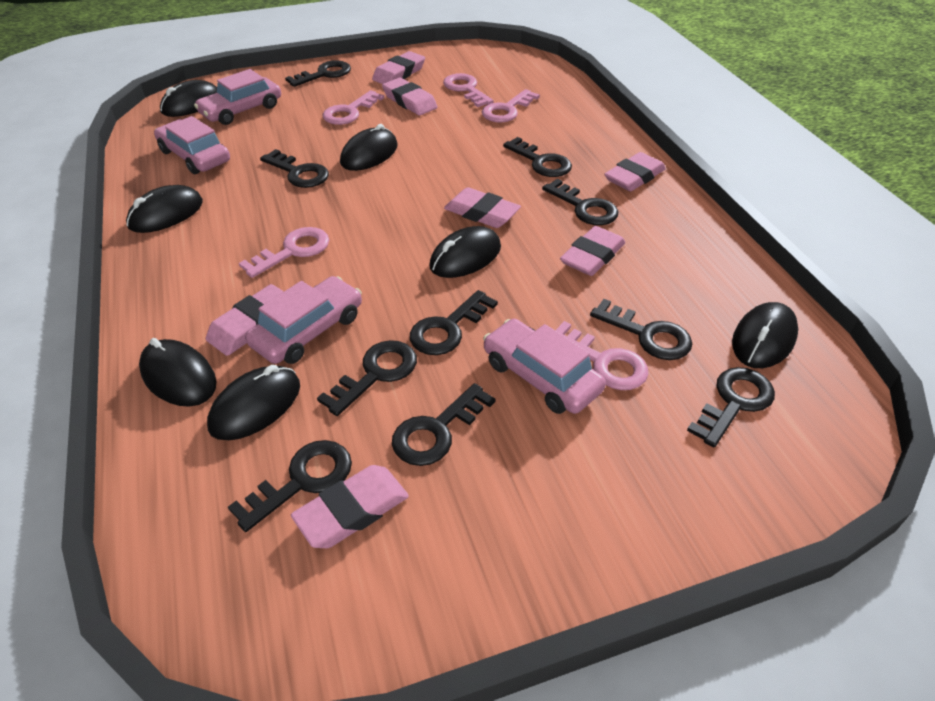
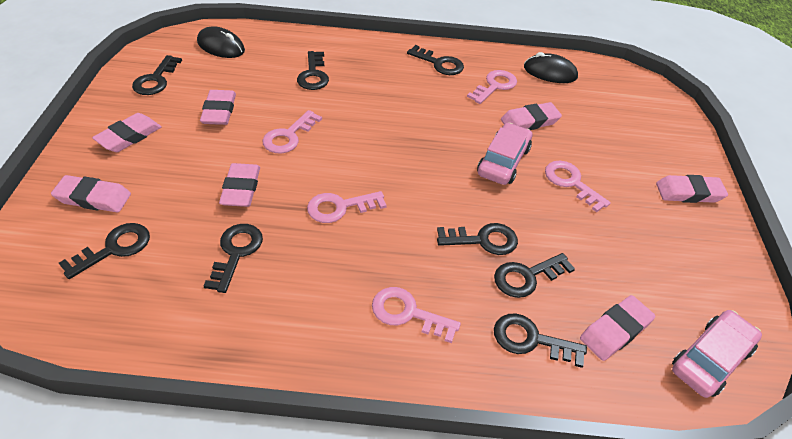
black key: 10 -> 8
black mouse: 7 -> 2
pink car: 4 -> 2

